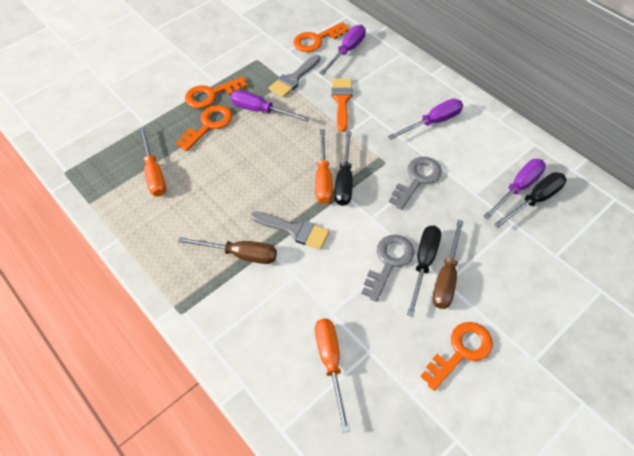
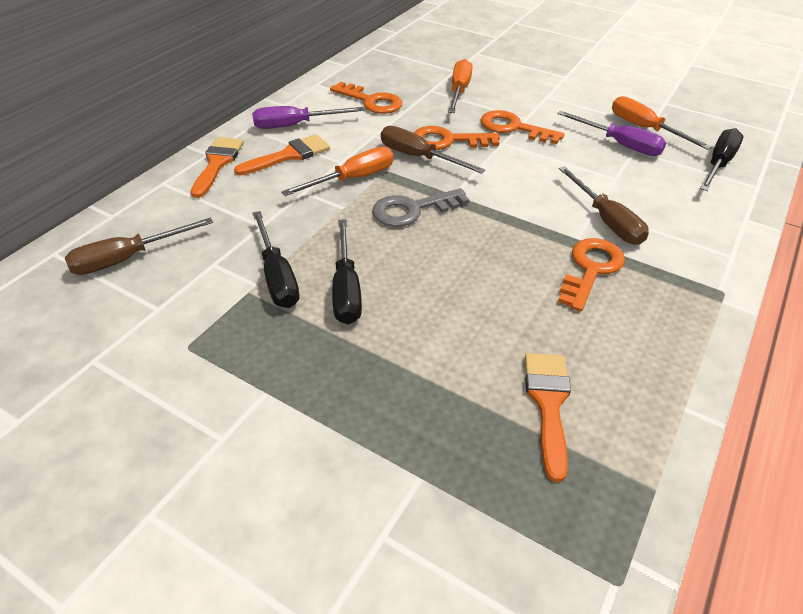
brown screwdriver: 2 -> 3
grey brush: 2 -> 0
grey key: 2 -> 1
orange brush: 1 -> 3
purple screwdriver: 4 -> 2

